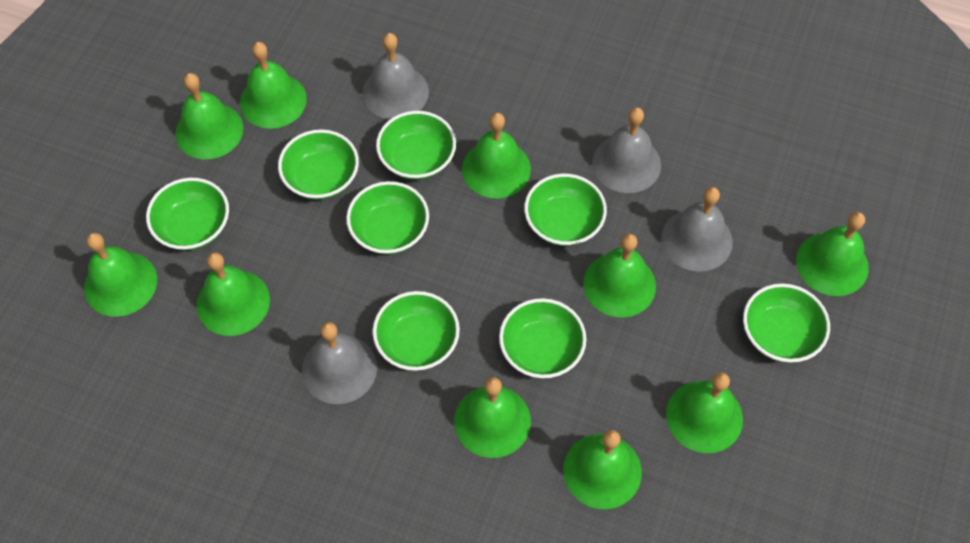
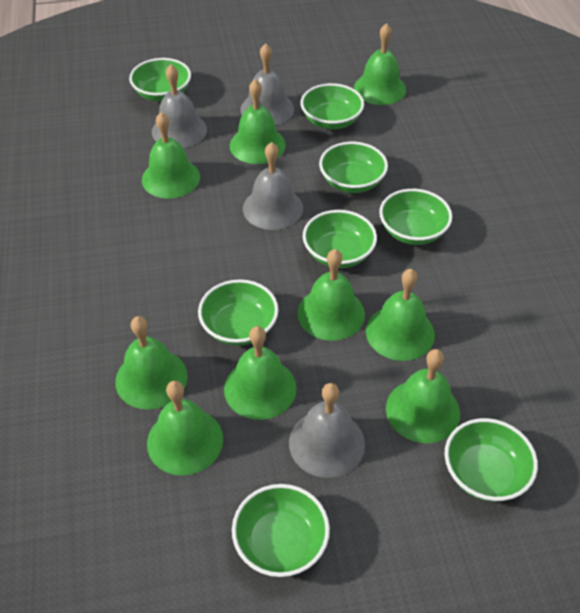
green bell: 10 -> 9

